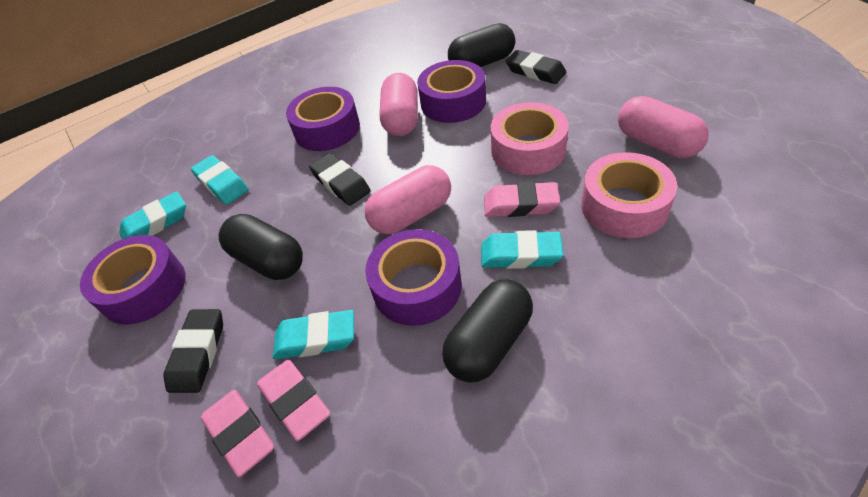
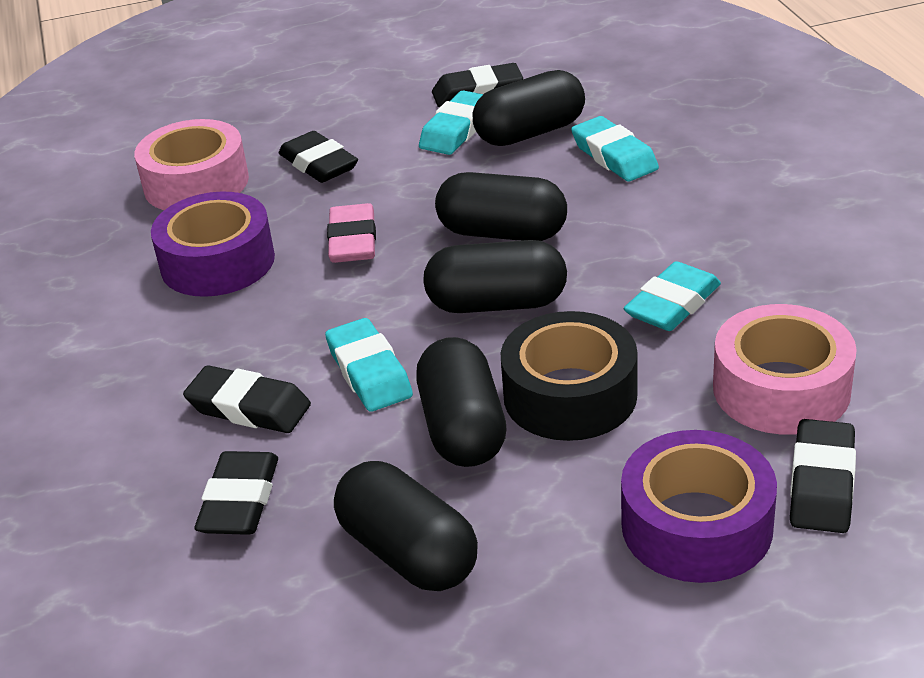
black capsule: 3 -> 5
black eraser: 3 -> 5
black tape: 0 -> 1
pink capsule: 3 -> 0
pink eraser: 3 -> 1
purple tape: 4 -> 2

